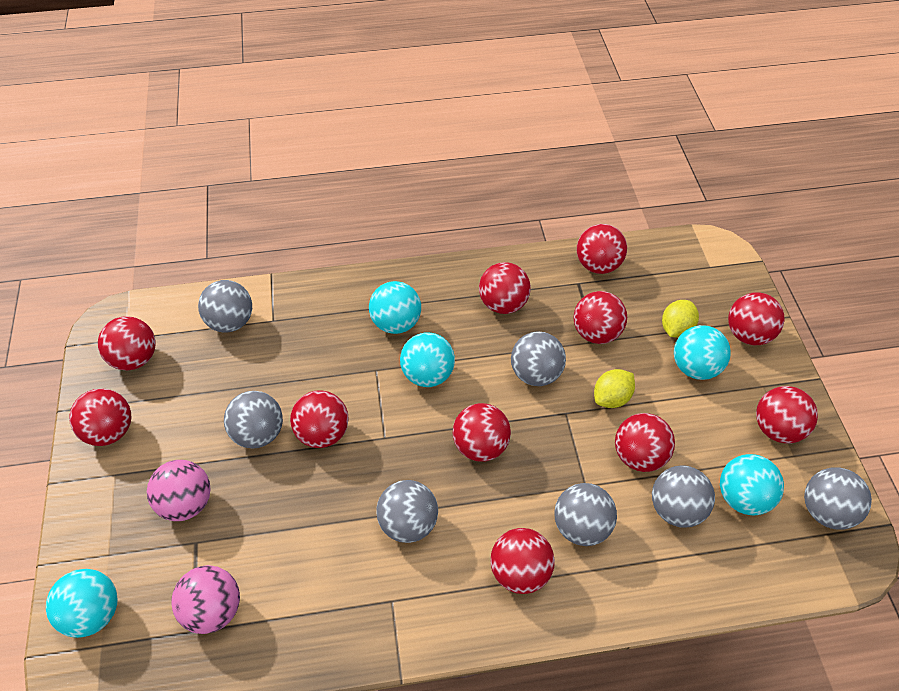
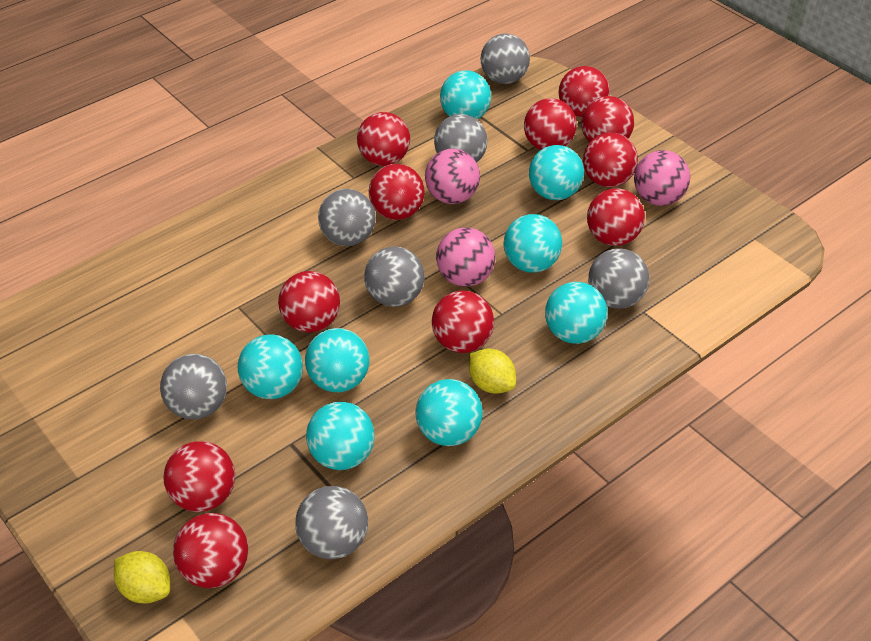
pink ball: 2 -> 3
turquoise ball: 5 -> 8

